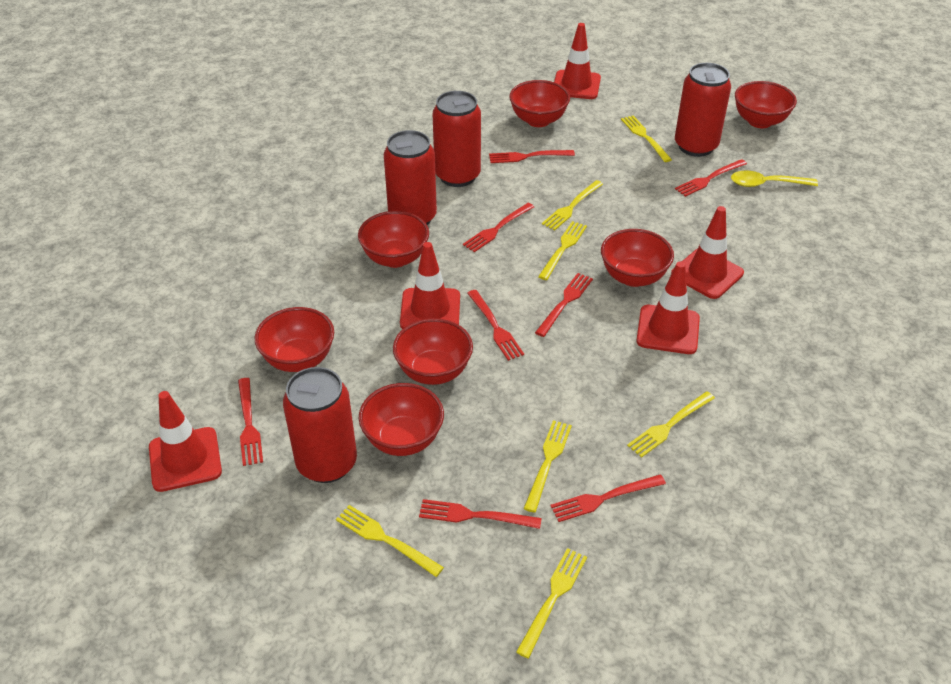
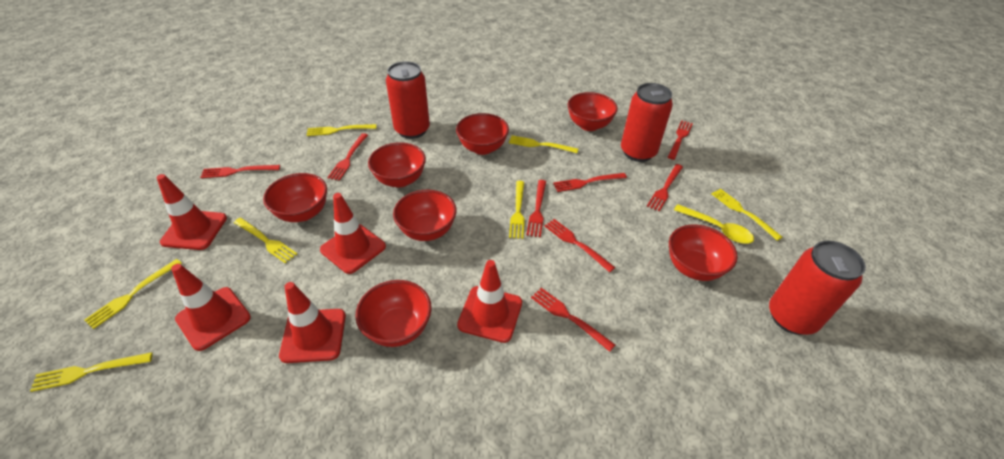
red can: 4 -> 3

